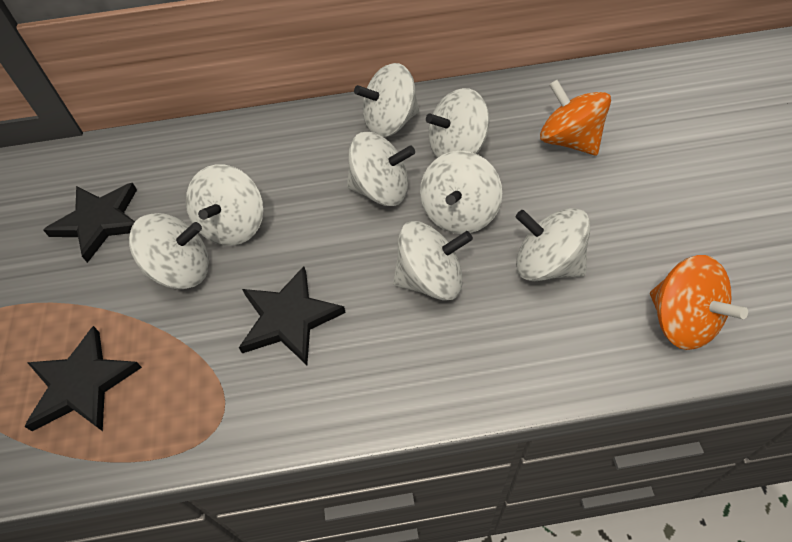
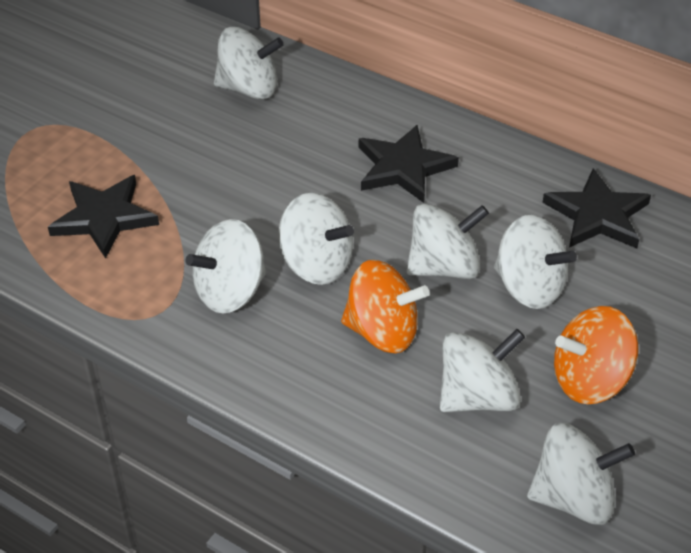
white spinning top: 8 -> 7

